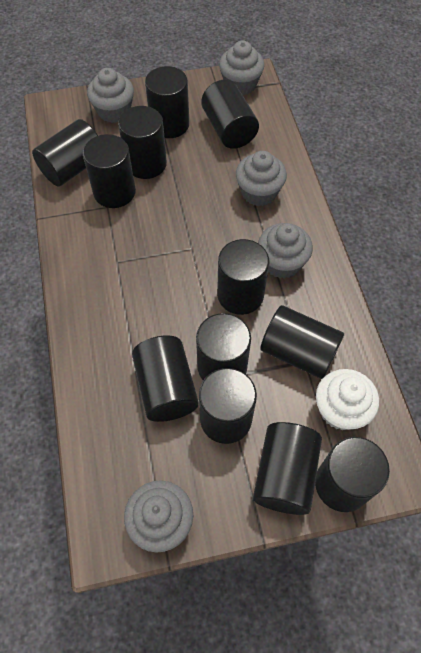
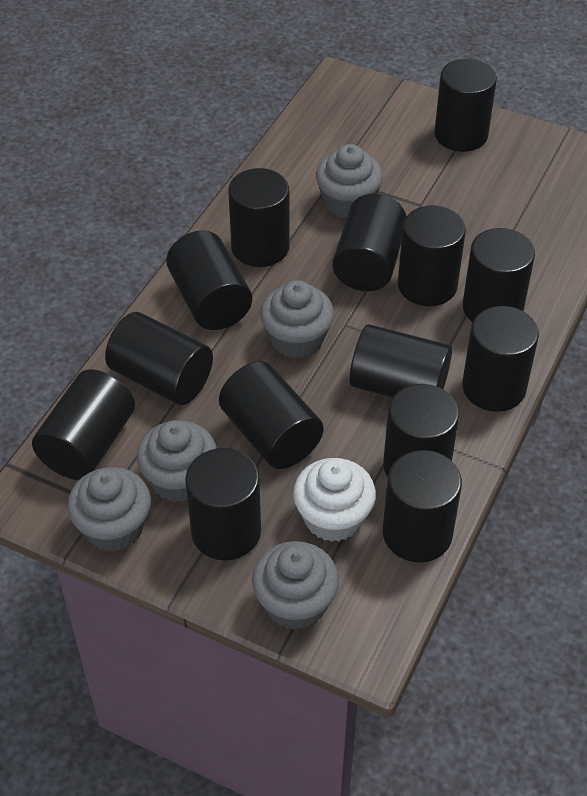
black cylinder: 12 -> 14

